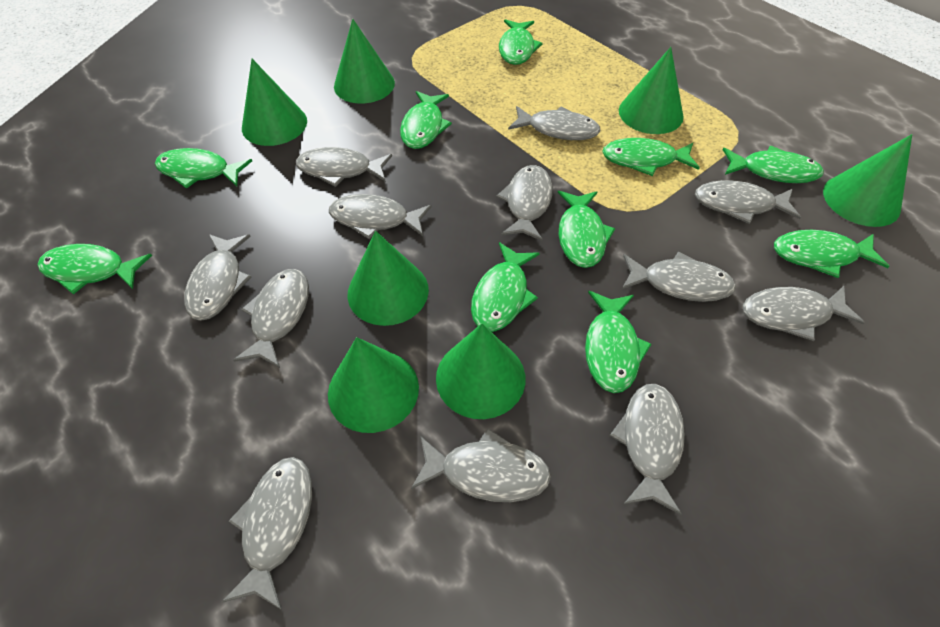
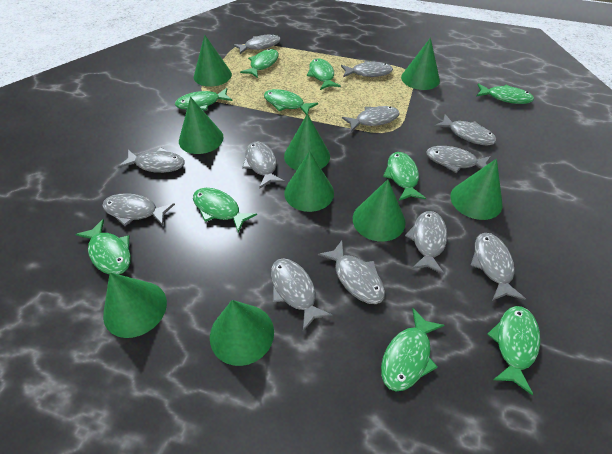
green cone: 7 -> 9

